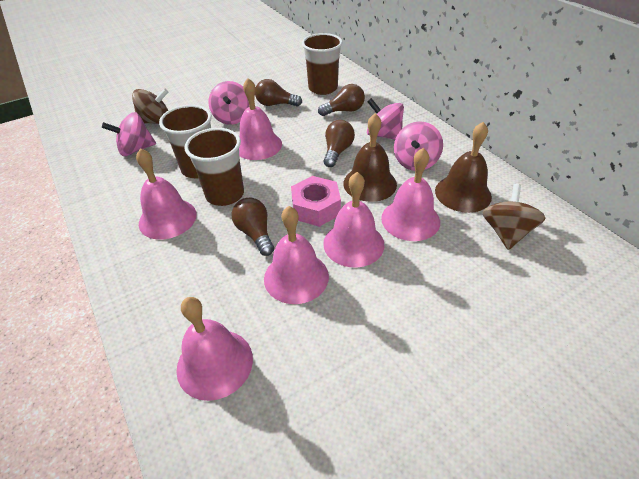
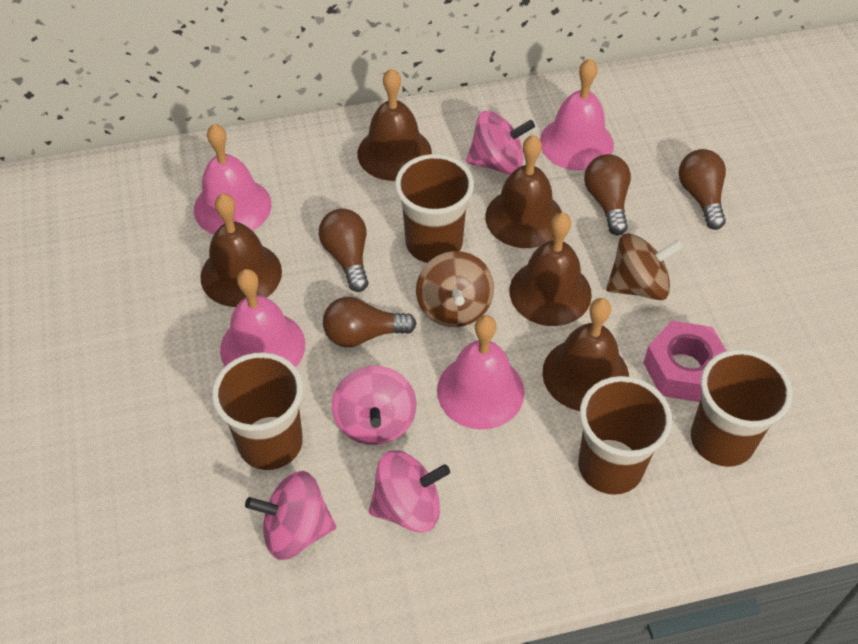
brown bell: 2 -> 5
brown cup: 3 -> 4
pink bell: 6 -> 4

